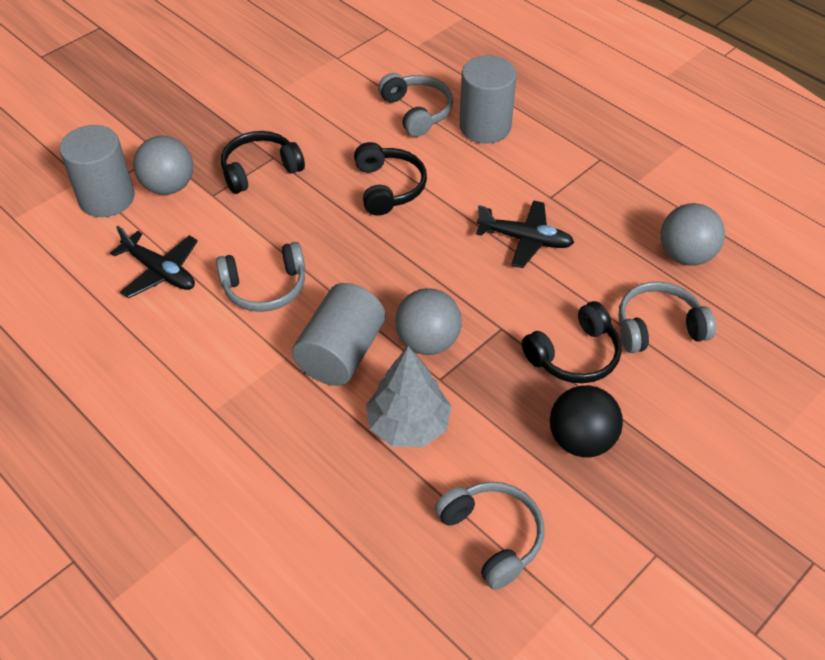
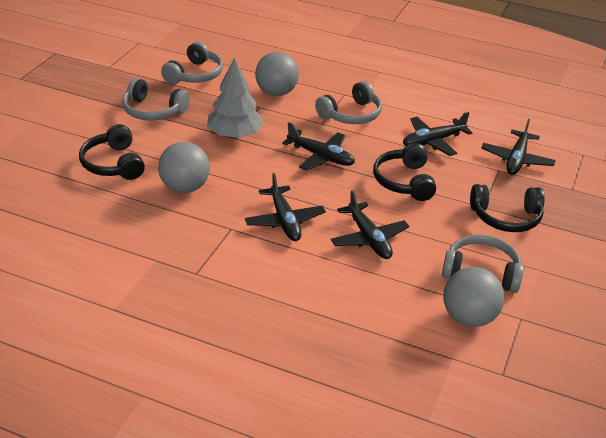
black ball: 1 -> 0
black plane: 2 -> 5
grey cylinder: 3 -> 0

